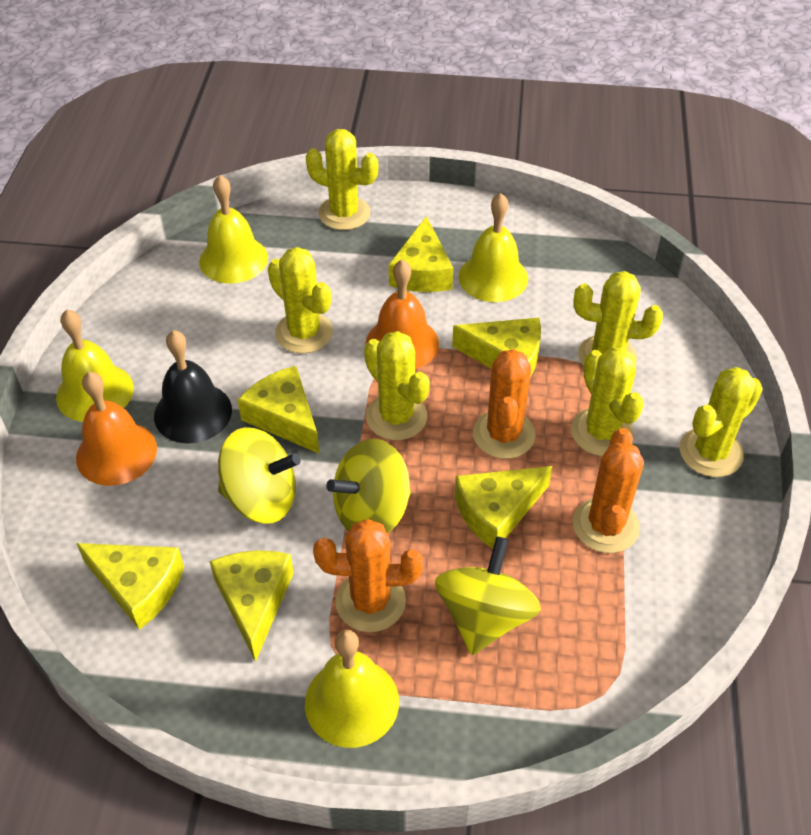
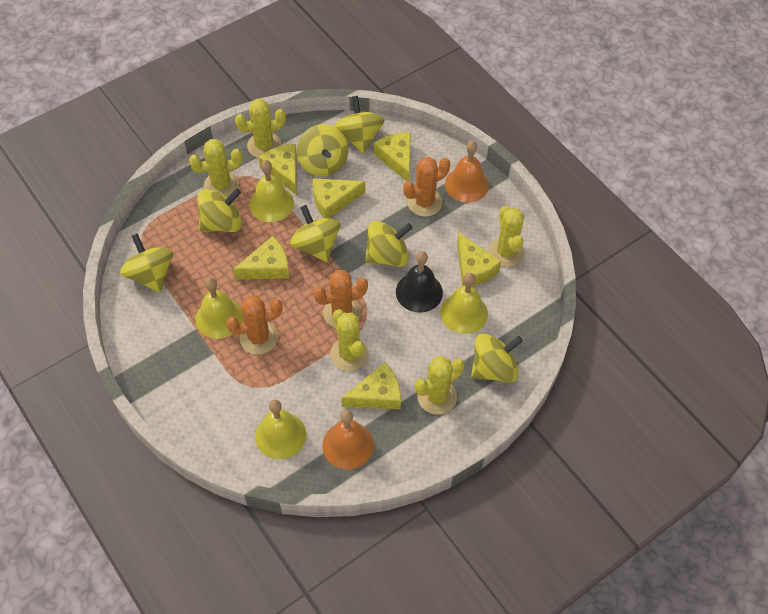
yellow cactus: 6 -> 5
yellow spinning top: 3 -> 7

